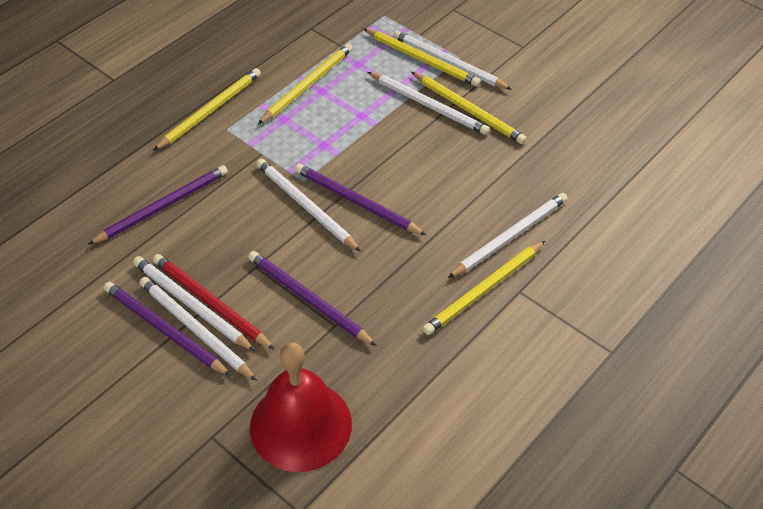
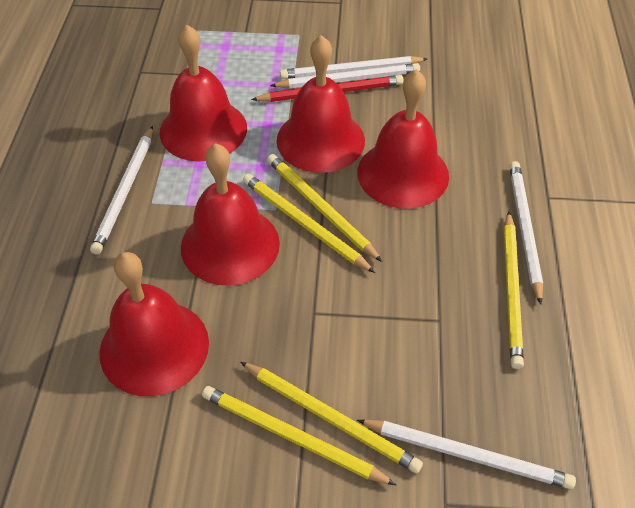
purple pencil: 4 -> 0
red bell: 1 -> 5
white pencil: 6 -> 5

